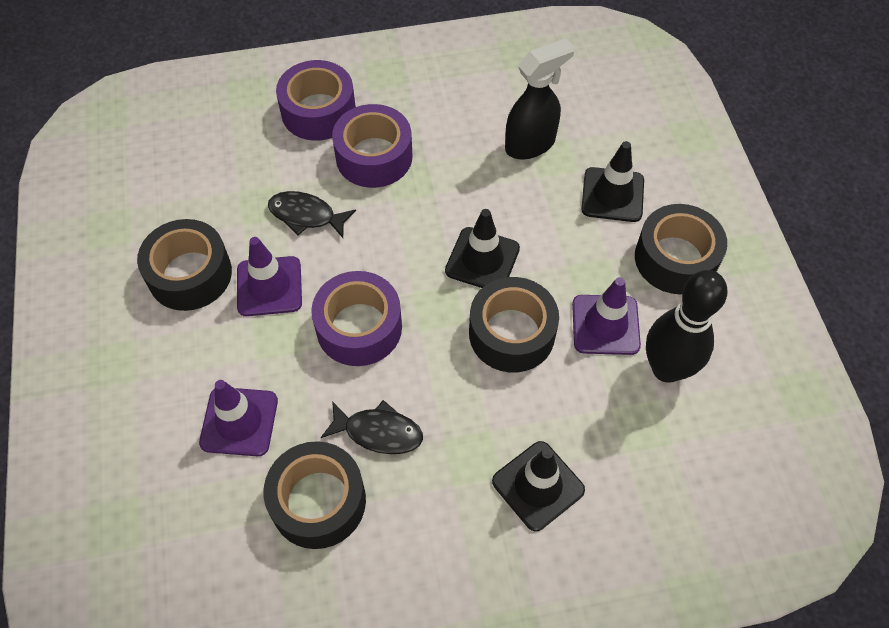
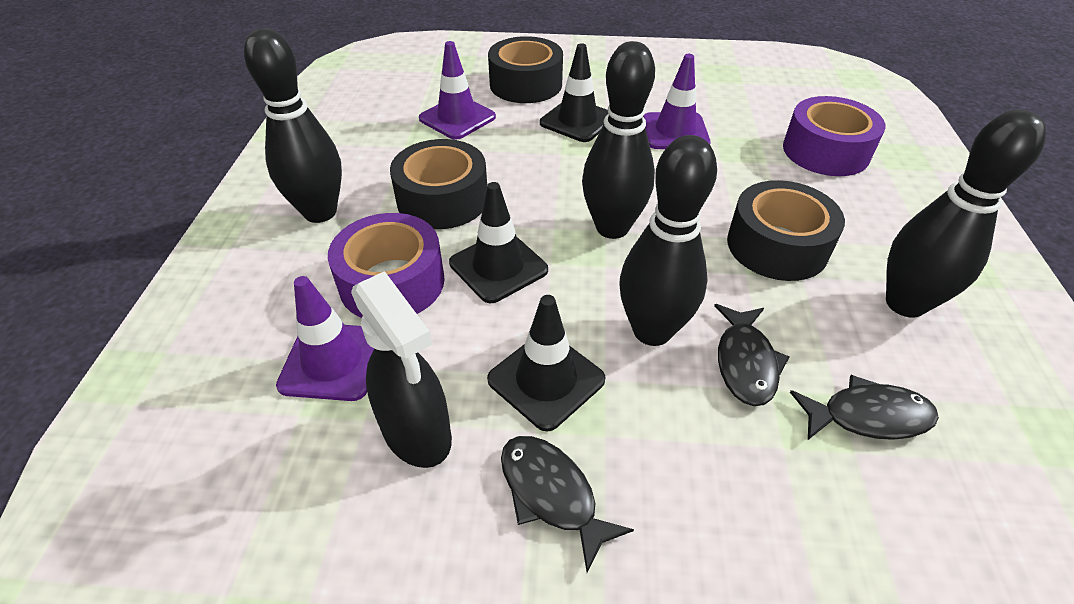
black bowling pin: 1 -> 4
black fish: 2 -> 3
black tape: 4 -> 3
purple tape: 3 -> 2

